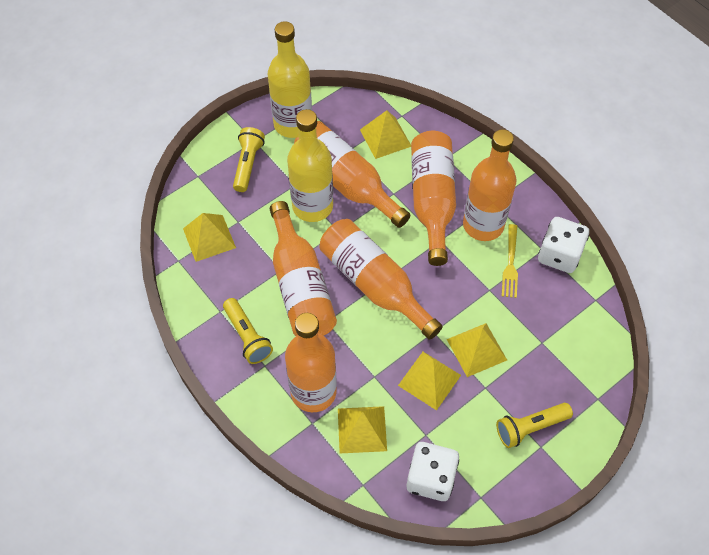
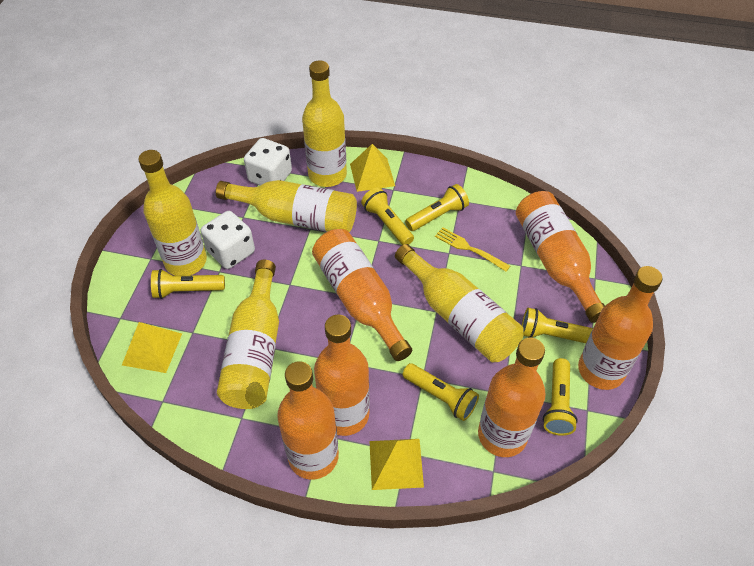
yellow bottle: 2 -> 5
yellow flashlight: 3 -> 6
yellow pyramid: 5 -> 3

